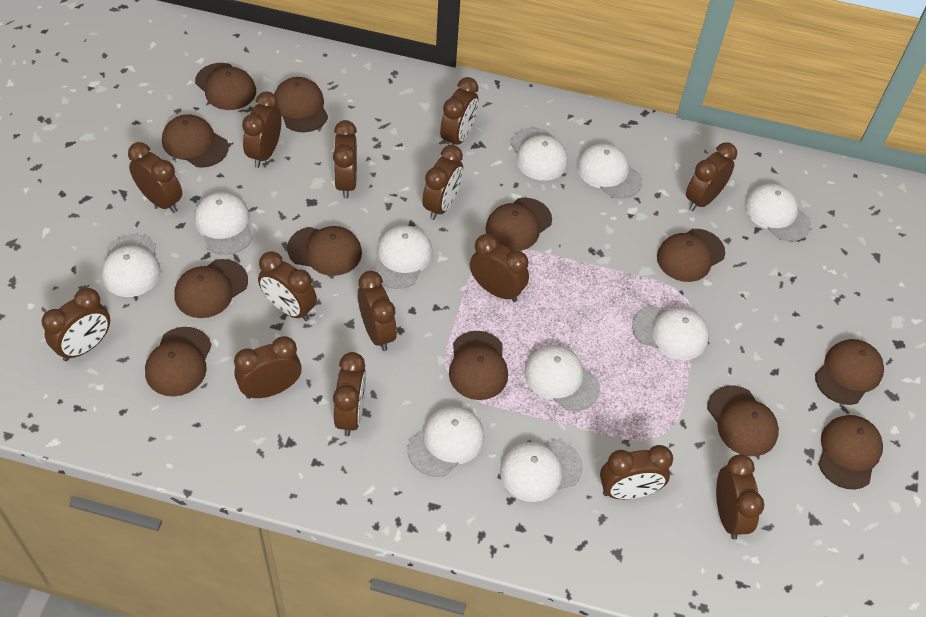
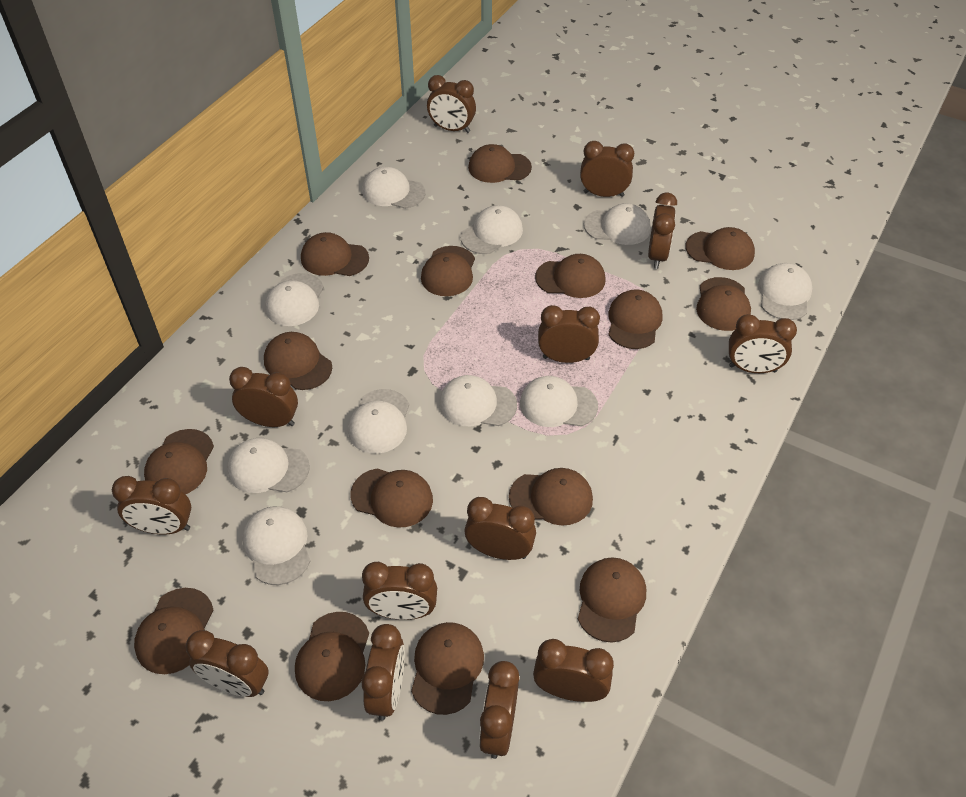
brown cap: 12 -> 15
brown clock: 14 -> 13

